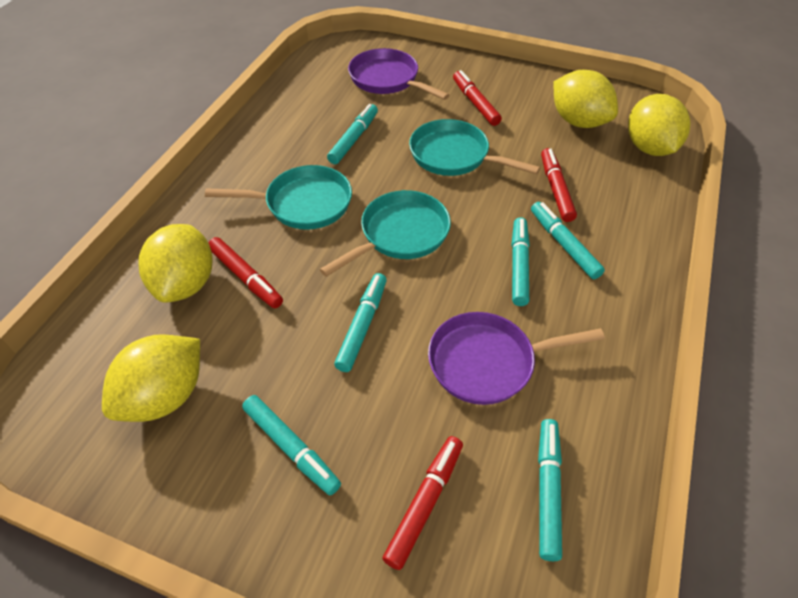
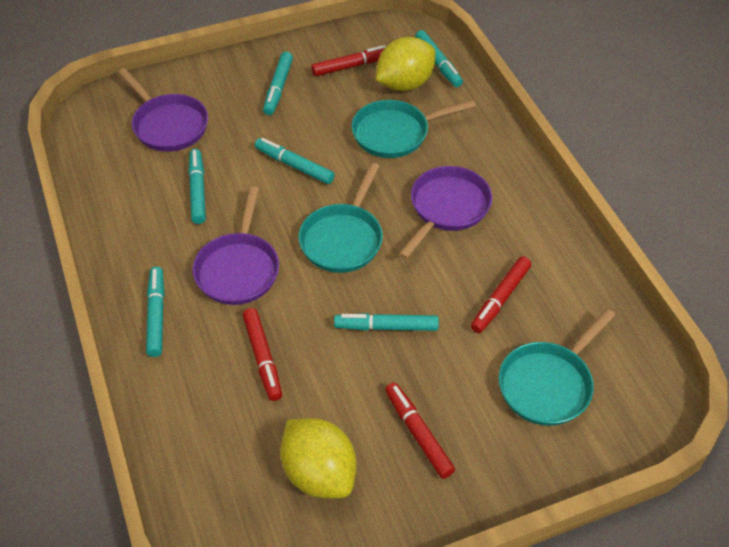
purple pan: 2 -> 3
yellow lemon: 4 -> 2

